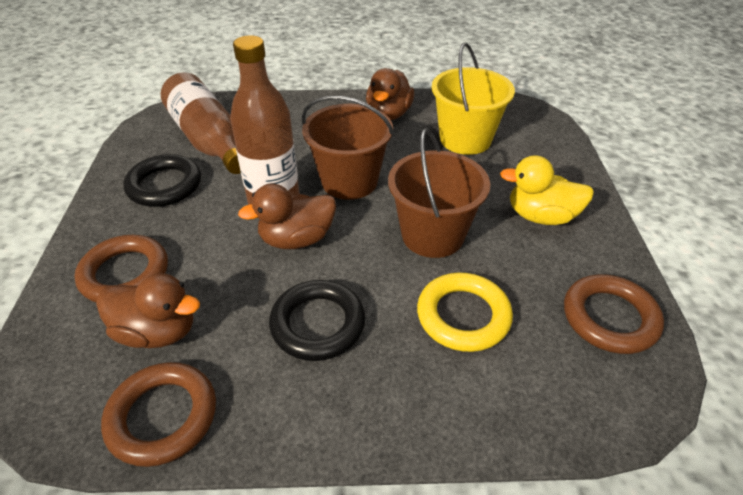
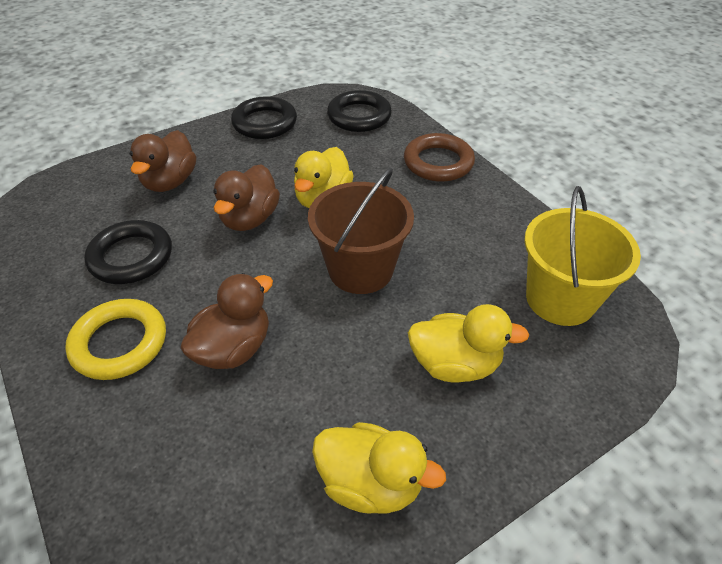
black ring: 2 -> 3
brown bottle: 2 -> 0
brown bucket: 2 -> 1
brown ring: 3 -> 1
yellow duck: 1 -> 3

